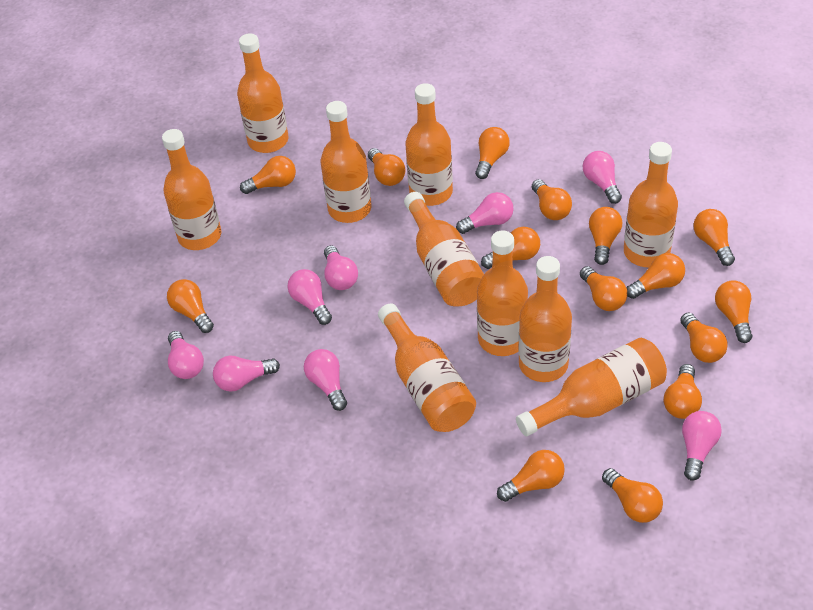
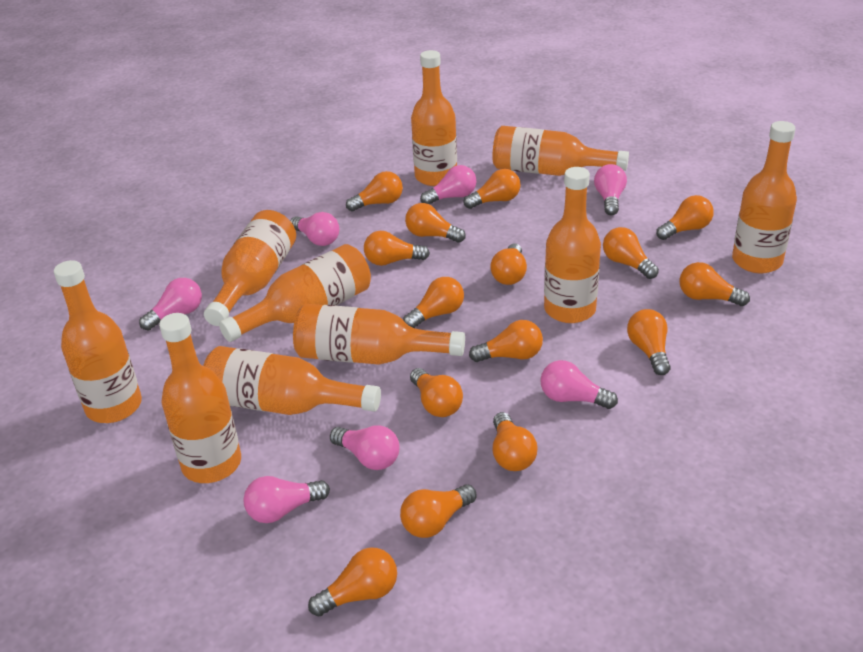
pink light bulb: 8 -> 7

